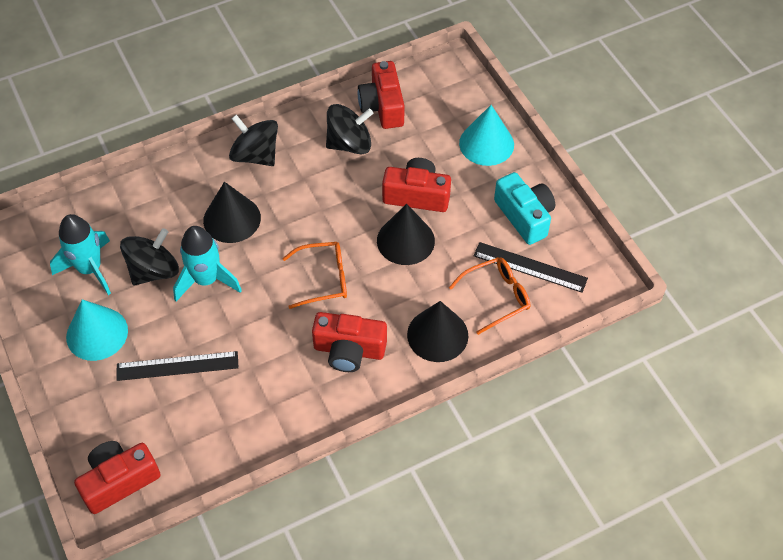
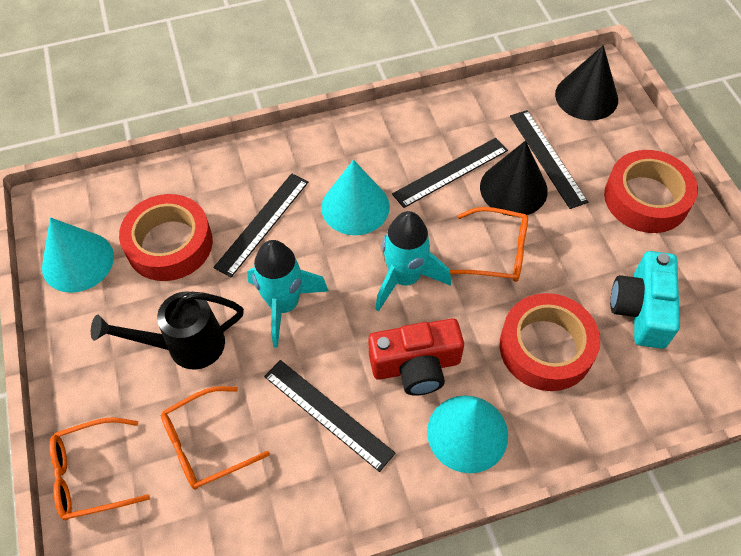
black cone: 3 -> 2
black ruler: 2 -> 4
black spinning top: 3 -> 0
black watering can: 0 -> 1
orange glasses: 2 -> 3
red camera: 4 -> 1
red tape: 0 -> 3
turquoise cone: 2 -> 3

